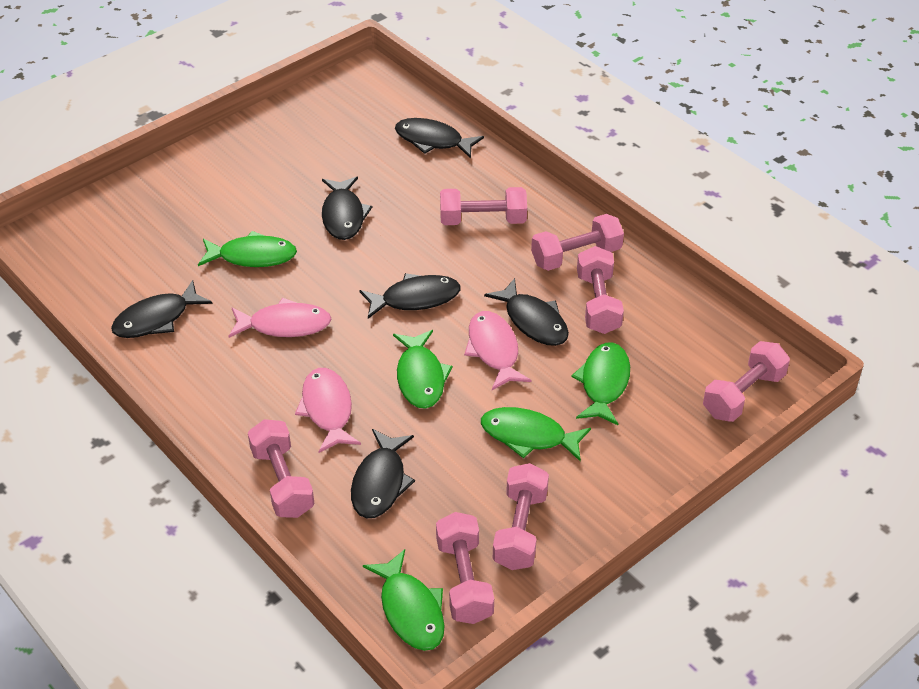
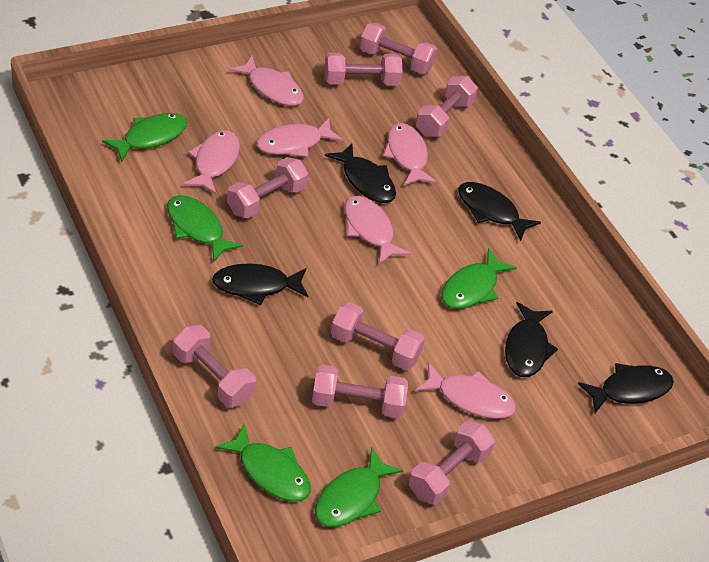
black fish: 6 -> 5
pink dumbbell: 7 -> 8
pink fish: 3 -> 6

